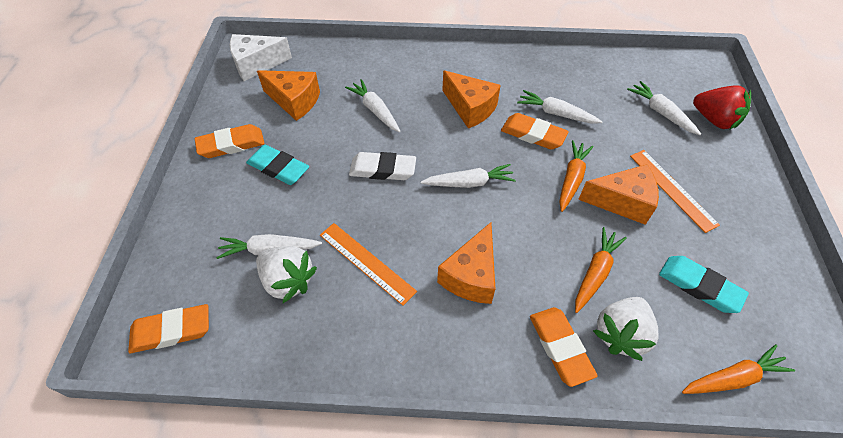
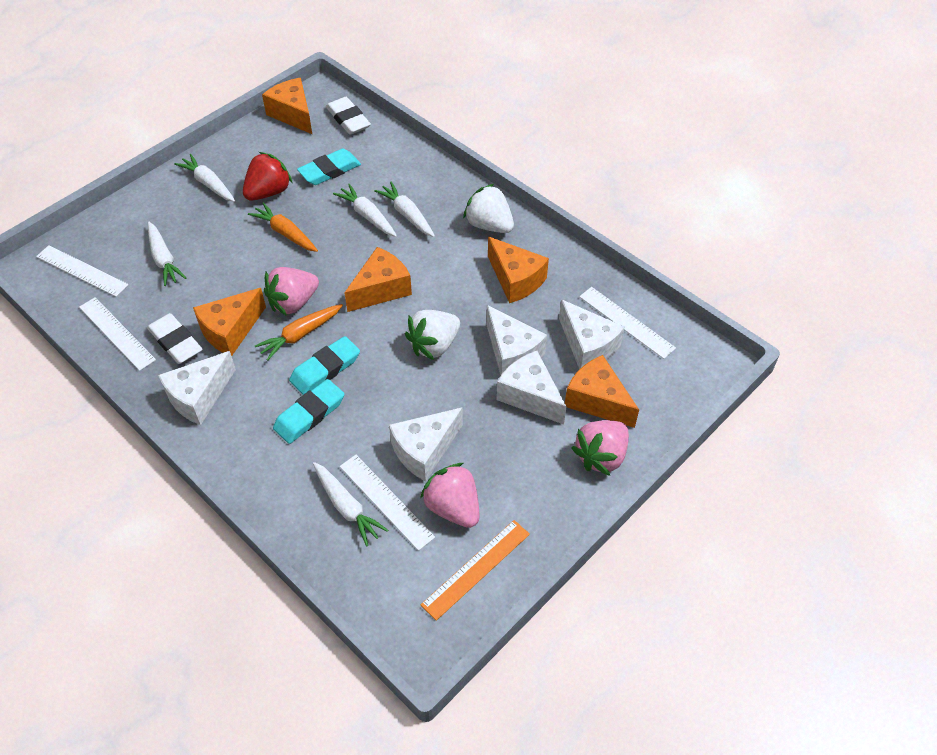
orange carrot: 3 -> 2
orange cheese: 4 -> 5
orange eraser: 4 -> 0
orange ruler: 2 -> 1
pink strawberry: 0 -> 3
turquoise eraser: 2 -> 3
white cheese: 1 -> 5
white eraser: 1 -> 2
white ruler: 0 -> 4

